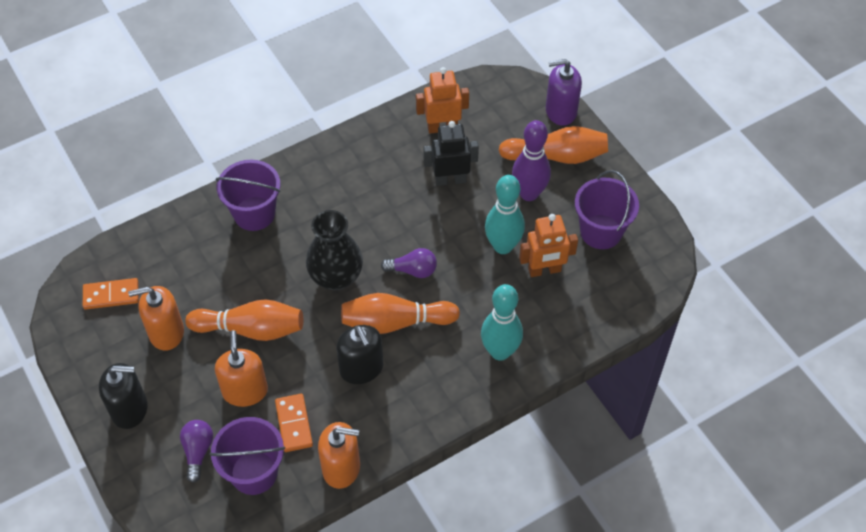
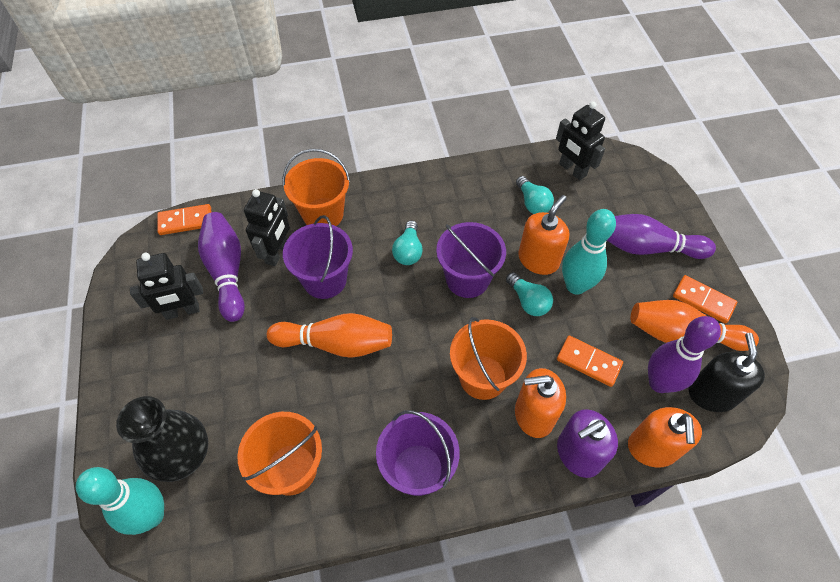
black robot: 1 -> 3
black soap dispenser: 2 -> 1
orange bowling pin: 3 -> 2
orange bucket: 0 -> 3
orange domino: 2 -> 3
orange robot: 2 -> 0
purple bowling pin: 1 -> 3
purple light bulb: 2 -> 0
turquoise light bulb: 0 -> 3

